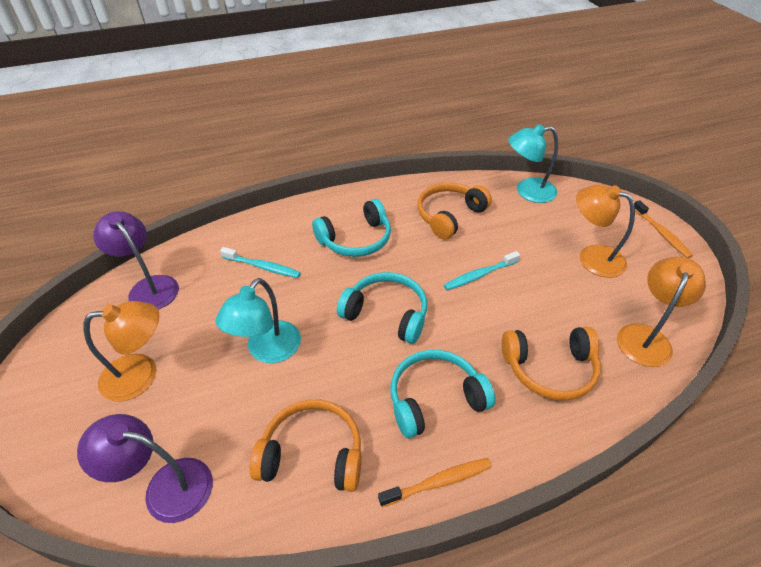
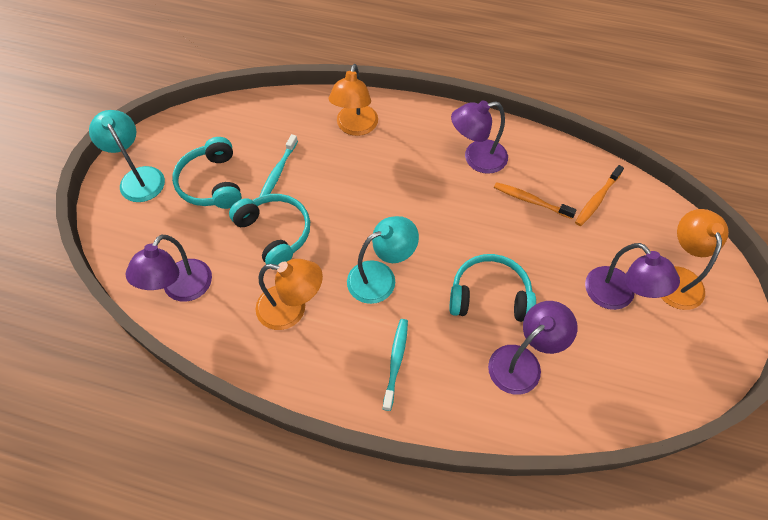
orange headphones: 3 -> 0
purple lamp: 2 -> 4

